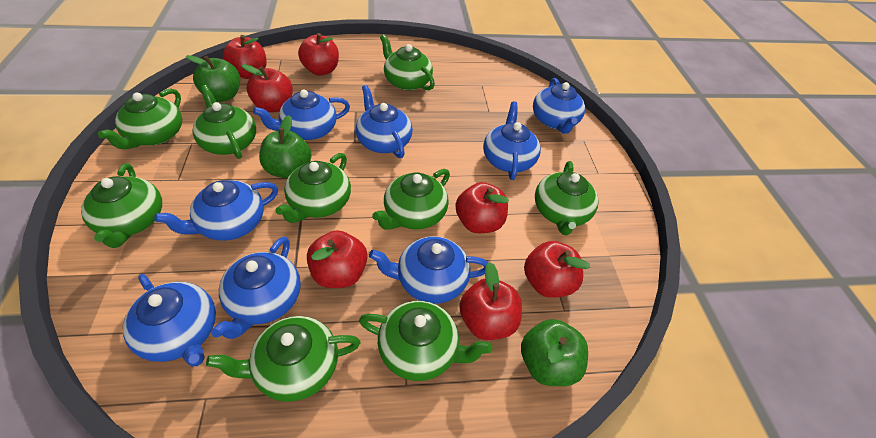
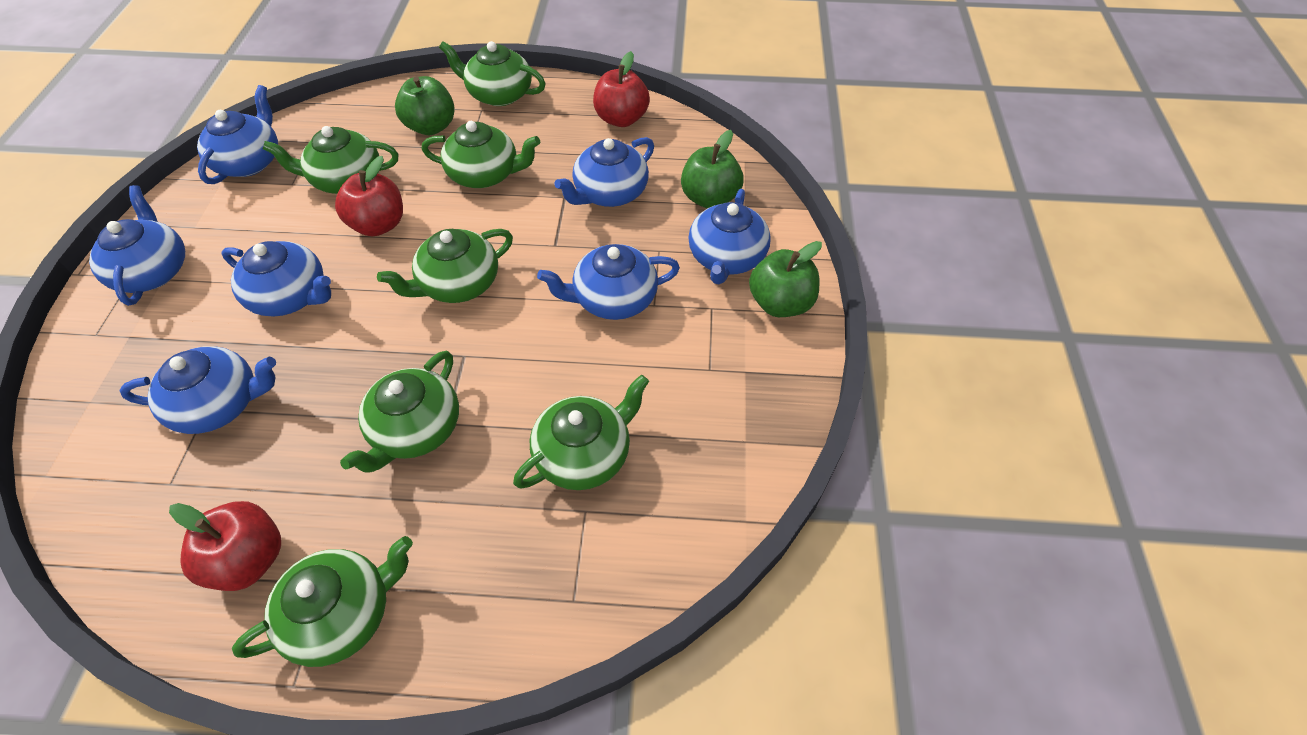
blue teapot: 8 -> 7
green teapot: 9 -> 7
red apple: 7 -> 3

